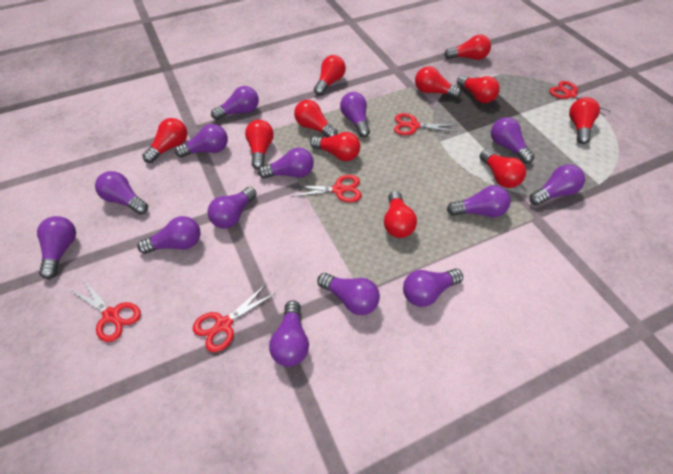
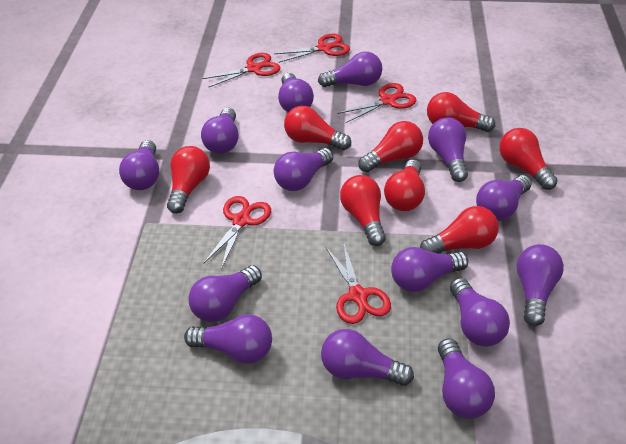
red light bulb: 11 -> 8

